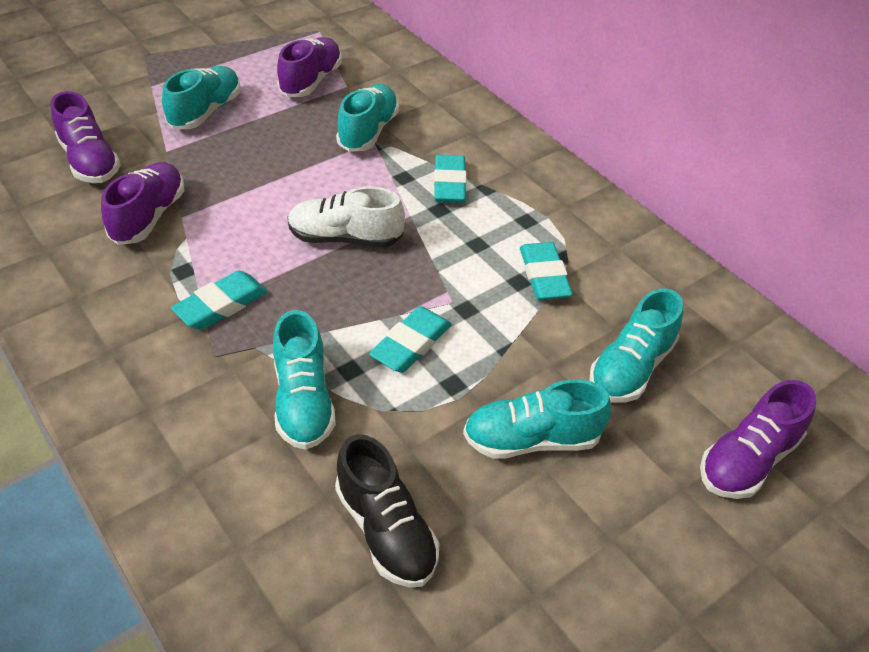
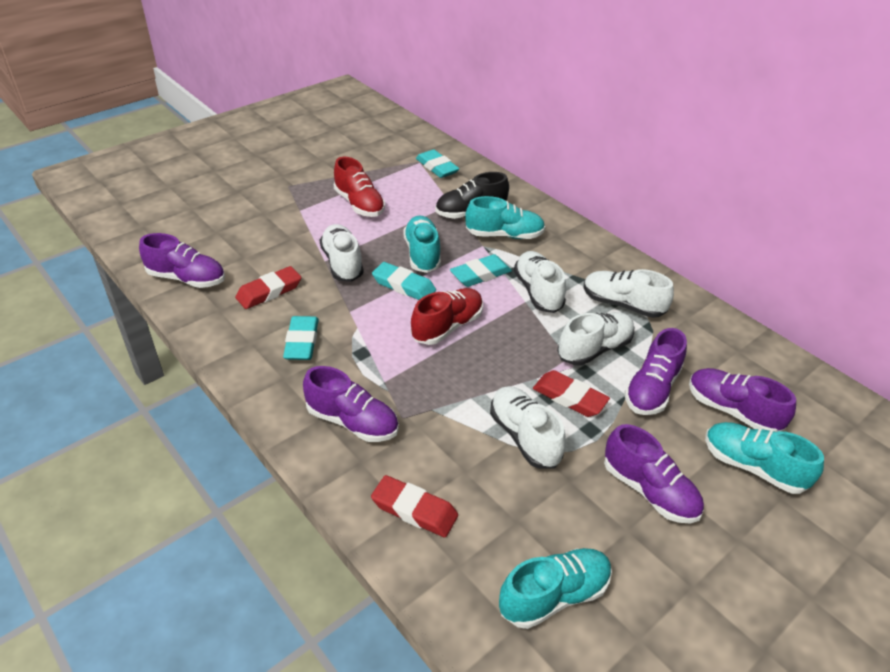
purple shoe: 4 -> 5
red eraser: 0 -> 3
red shoe: 0 -> 2
turquoise shoe: 5 -> 4
white shoe: 1 -> 5

